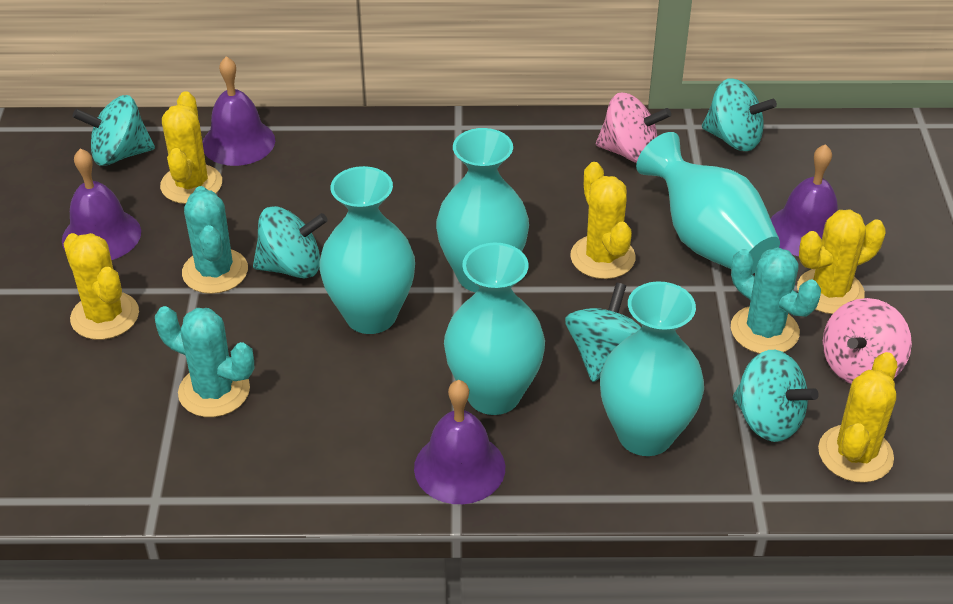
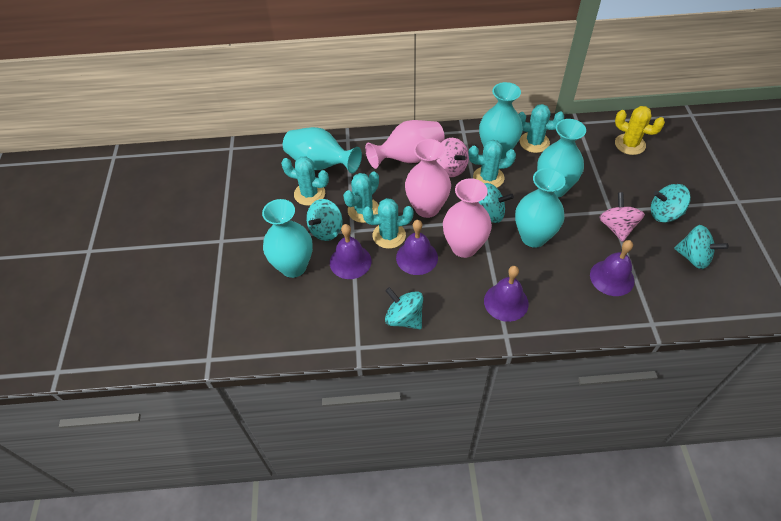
pink vase: 0 -> 3
turquoise cactus: 3 -> 5
yellow cactus: 5 -> 1

